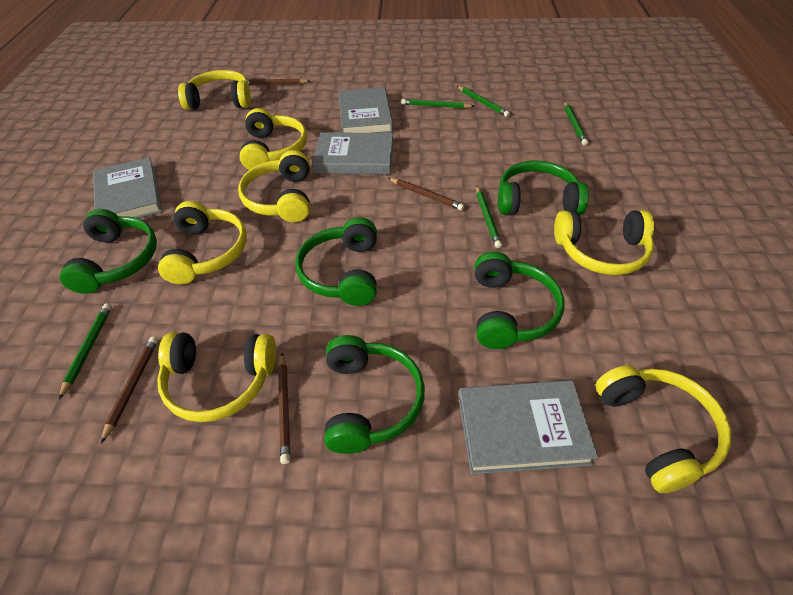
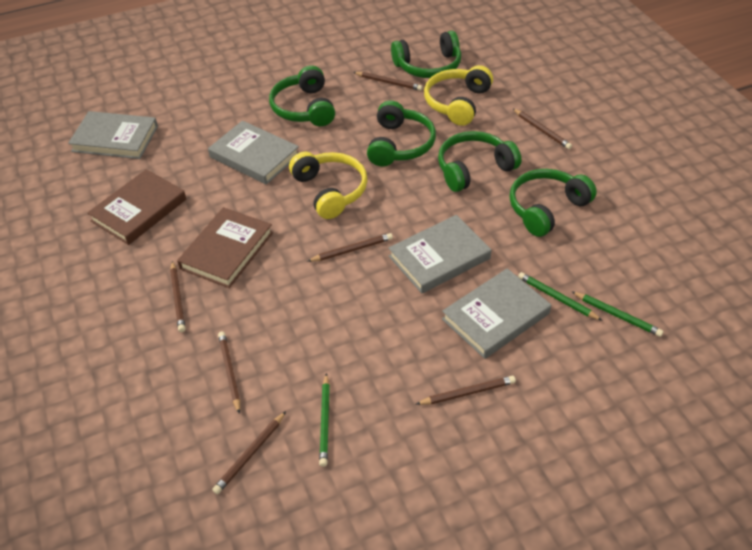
brown book: 0 -> 2
brown pencil: 4 -> 7
green pencil: 5 -> 3
yellow headphones: 7 -> 2

